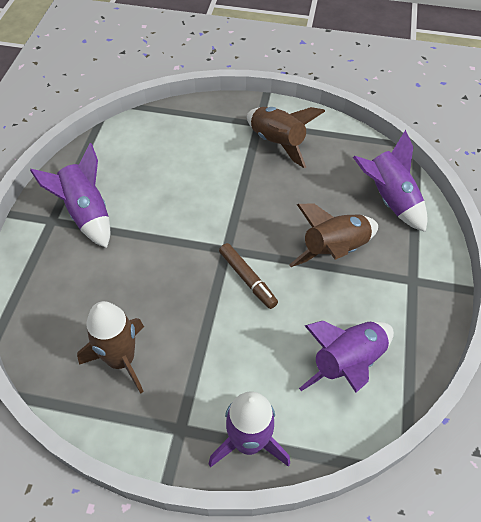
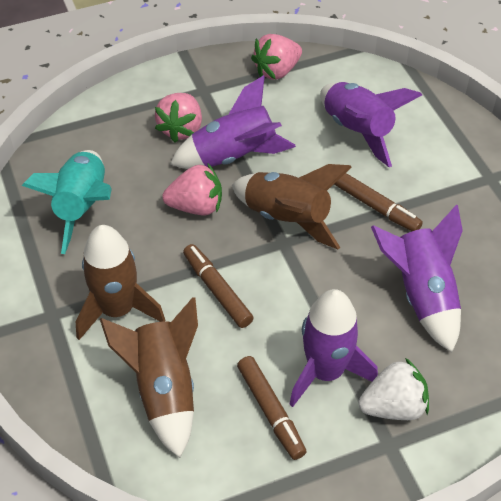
brown marker: 1 -> 3
pink strawberry: 0 -> 3
turquoise rocket: 0 -> 1
white strawberry: 0 -> 1

